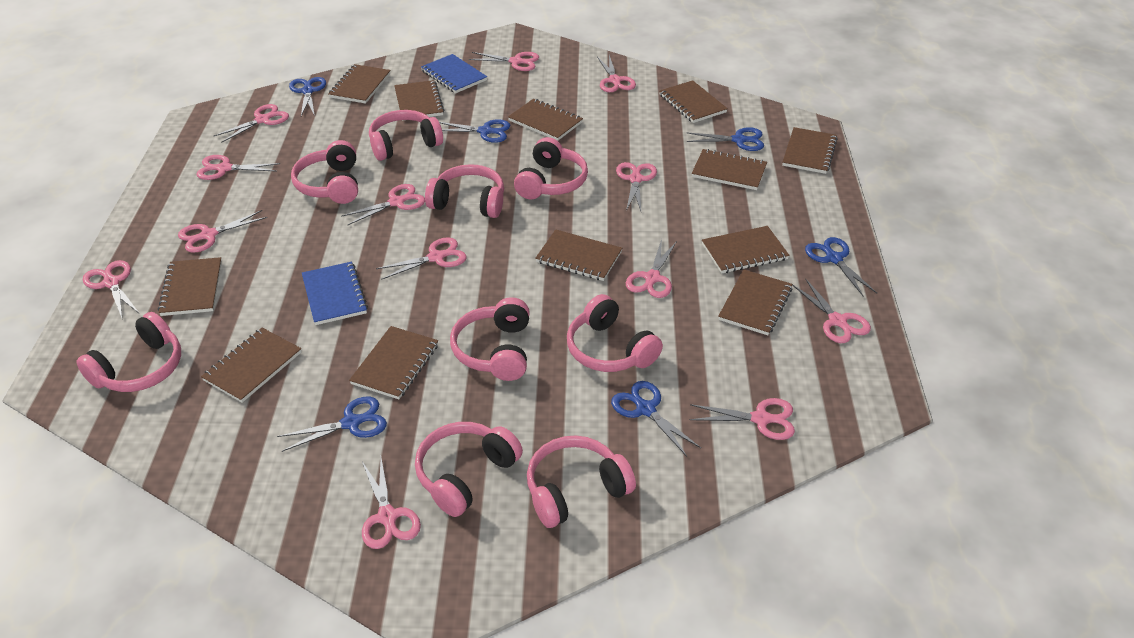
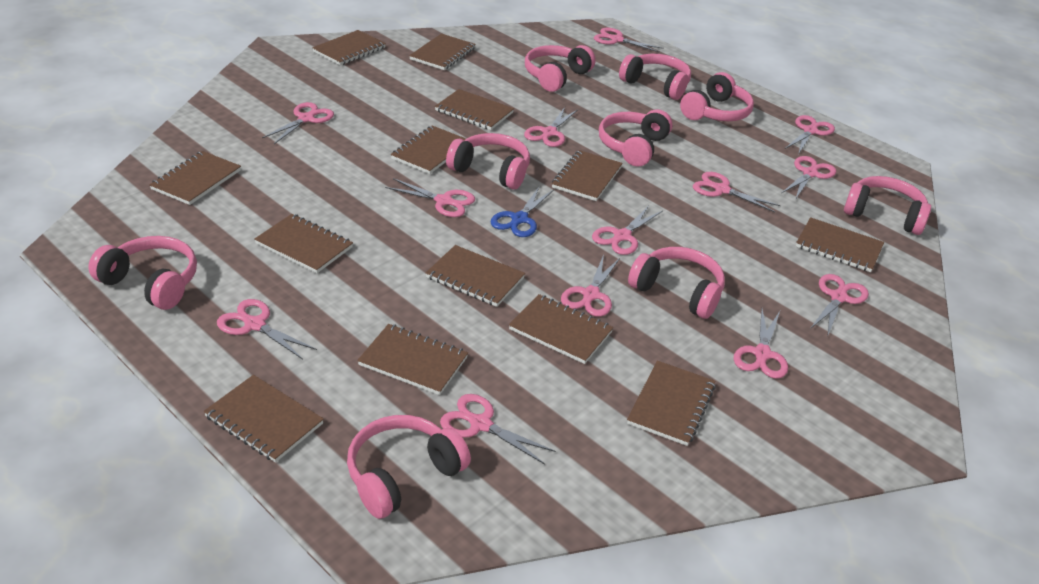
blue notebook: 2 -> 0
blue scissors: 6 -> 1
brown notebook: 12 -> 13

